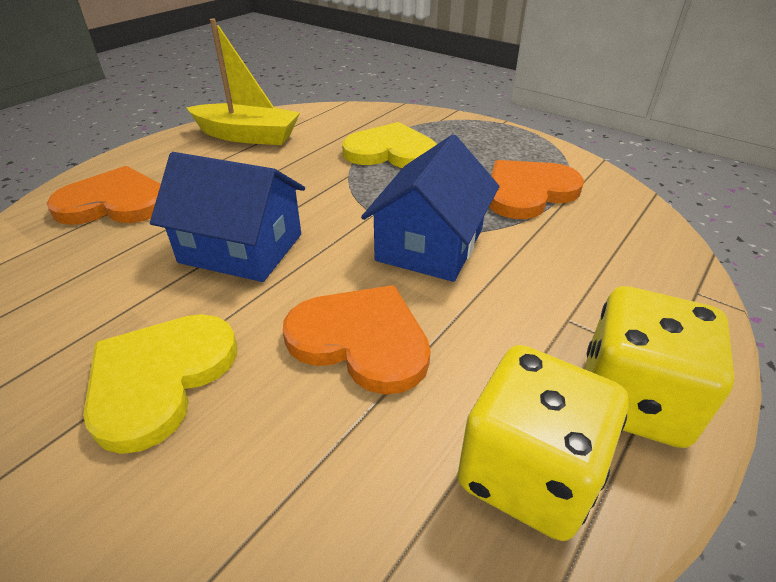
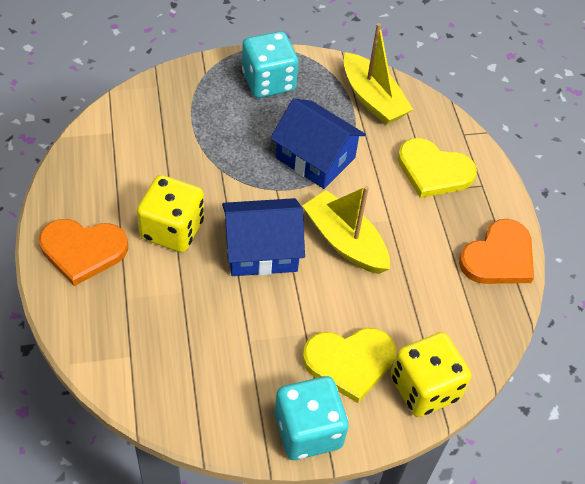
orange heart: 3 -> 2
turquoise dice: 0 -> 2
yellow boat: 1 -> 2

